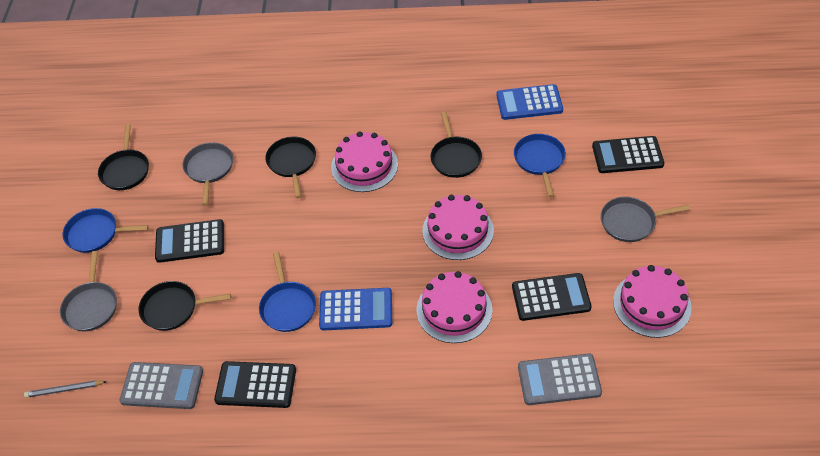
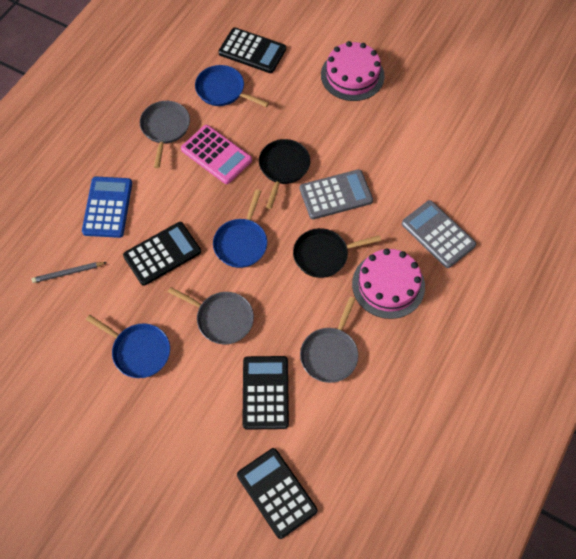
black pan: 4 -> 2
blue calculator: 2 -> 1
pink cake: 4 -> 2
pink calculator: 0 -> 1

